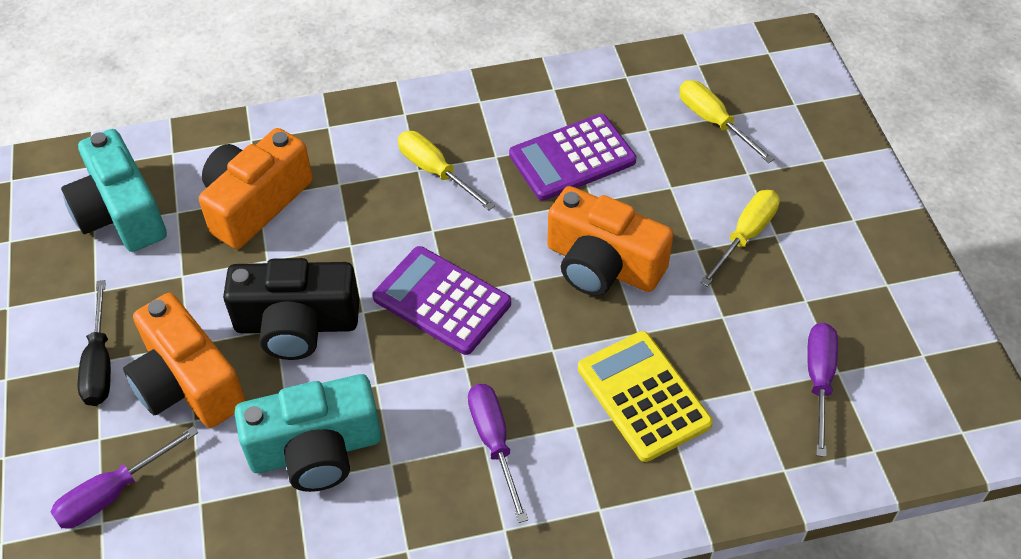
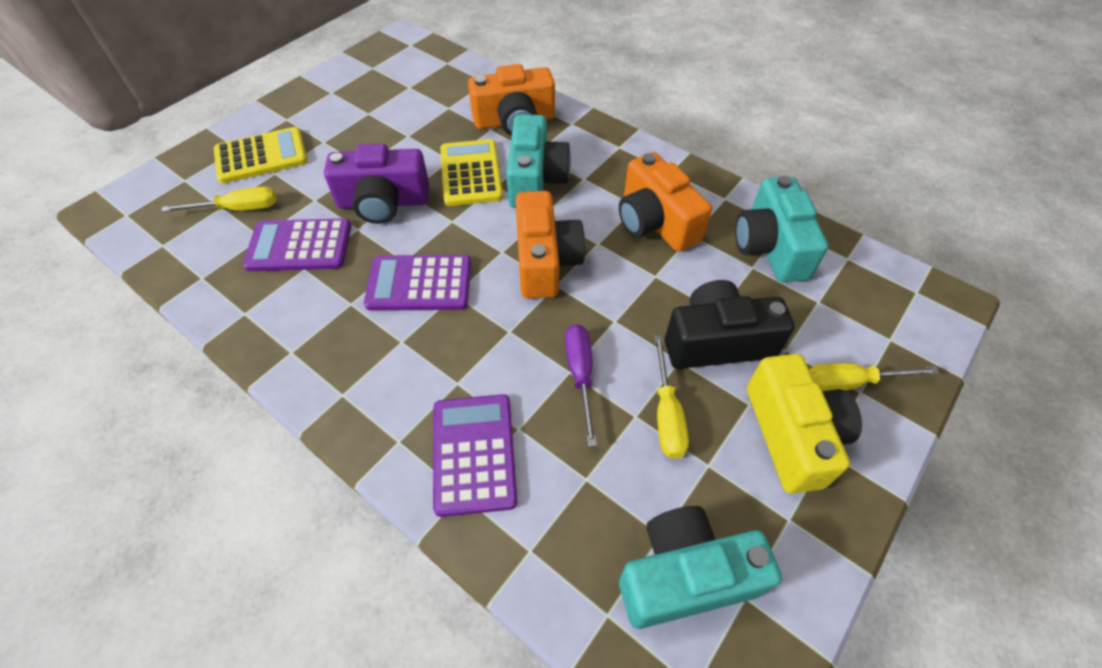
black screwdriver: 1 -> 0
purple calculator: 2 -> 3
purple camera: 0 -> 1
purple screwdriver: 3 -> 1
turquoise camera: 2 -> 3
yellow calculator: 1 -> 2
yellow camera: 0 -> 1

